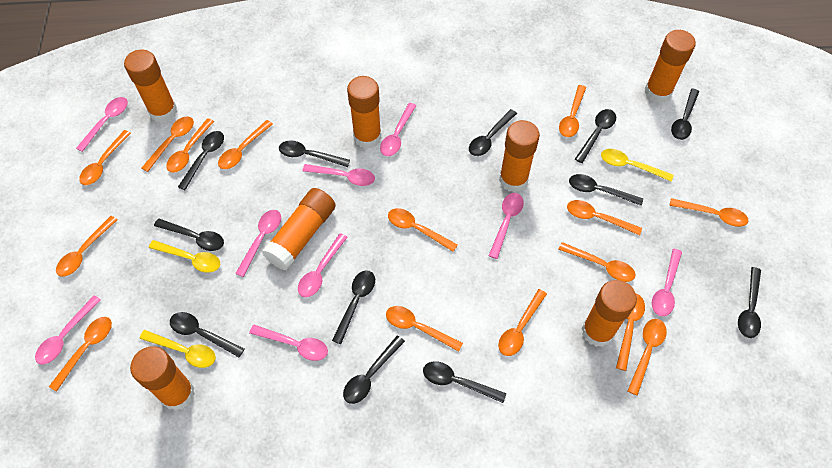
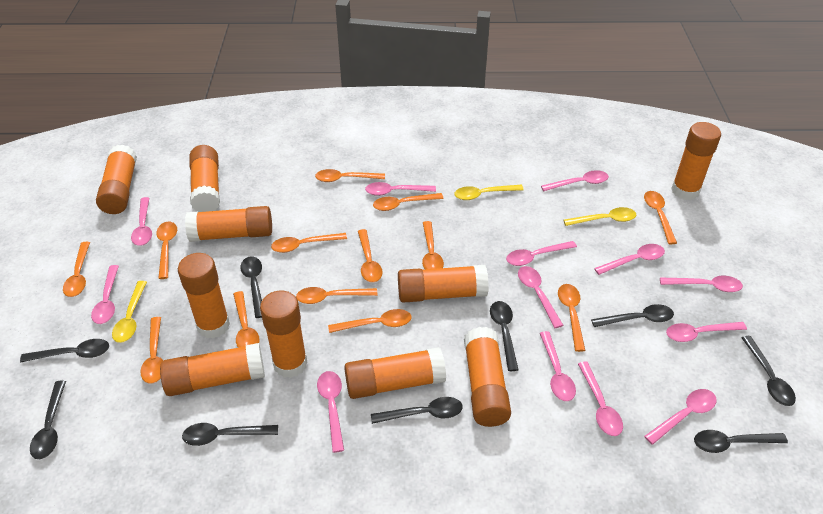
black spoon: 12 -> 9
orange glue stick: 7 -> 10
orange spoon: 15 -> 13
pink spoon: 9 -> 13

